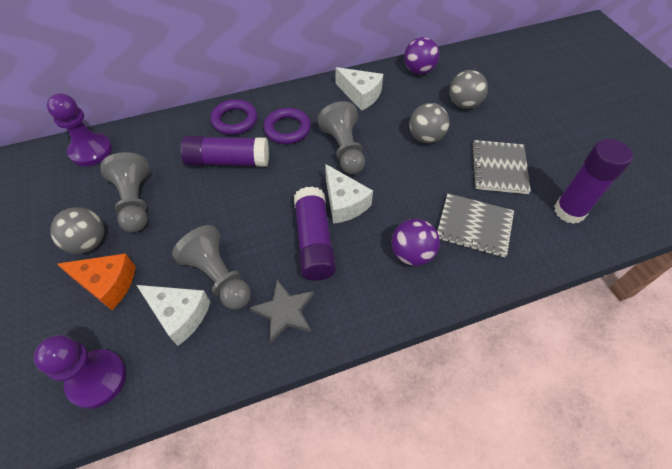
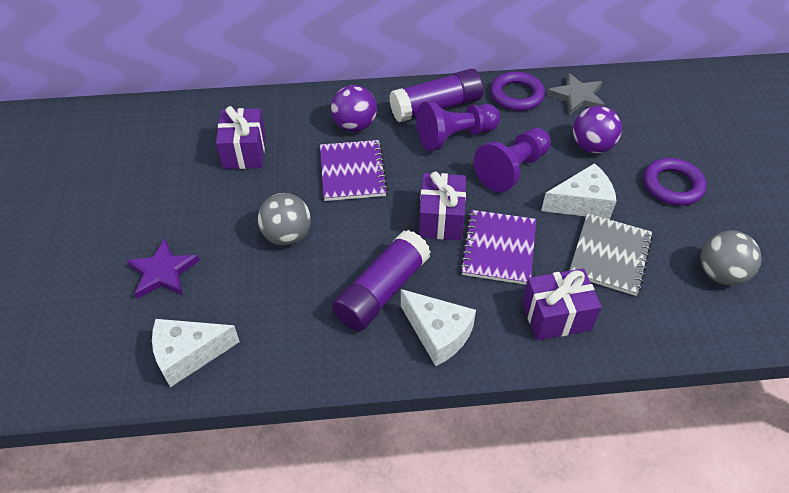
grey ball: 3 -> 2
grey notebook: 2 -> 1
grey pawn: 3 -> 0
orange cheese: 1 -> 0
purple gift: 0 -> 3
purple glue stick: 3 -> 2
purple notebook: 0 -> 2
purple star: 0 -> 1

